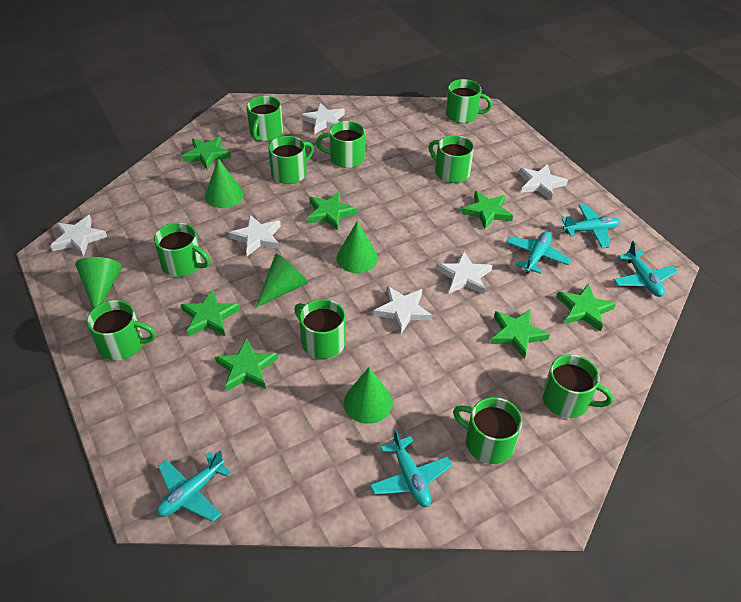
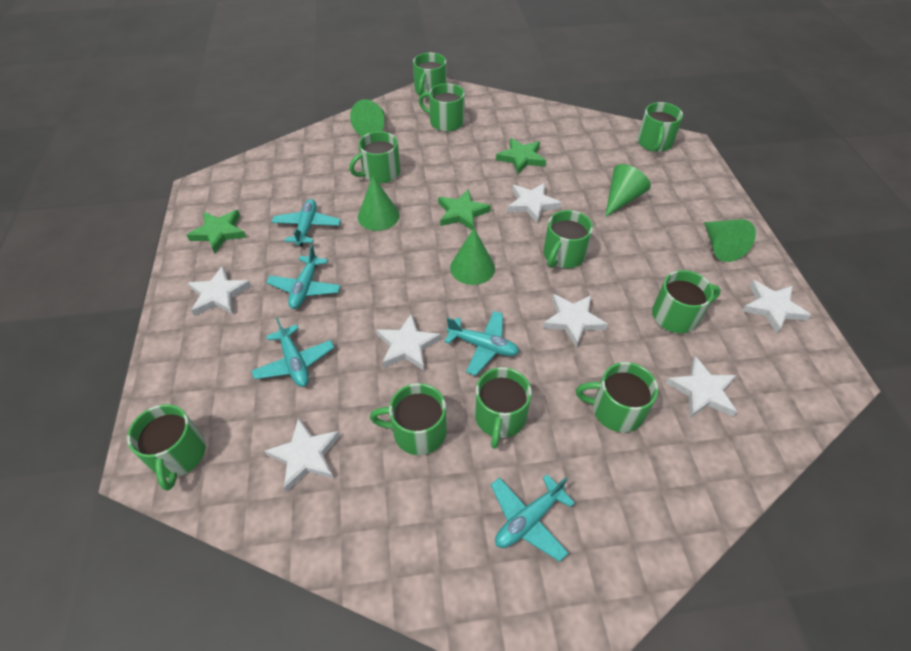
green star: 7 -> 3
white star: 6 -> 7

